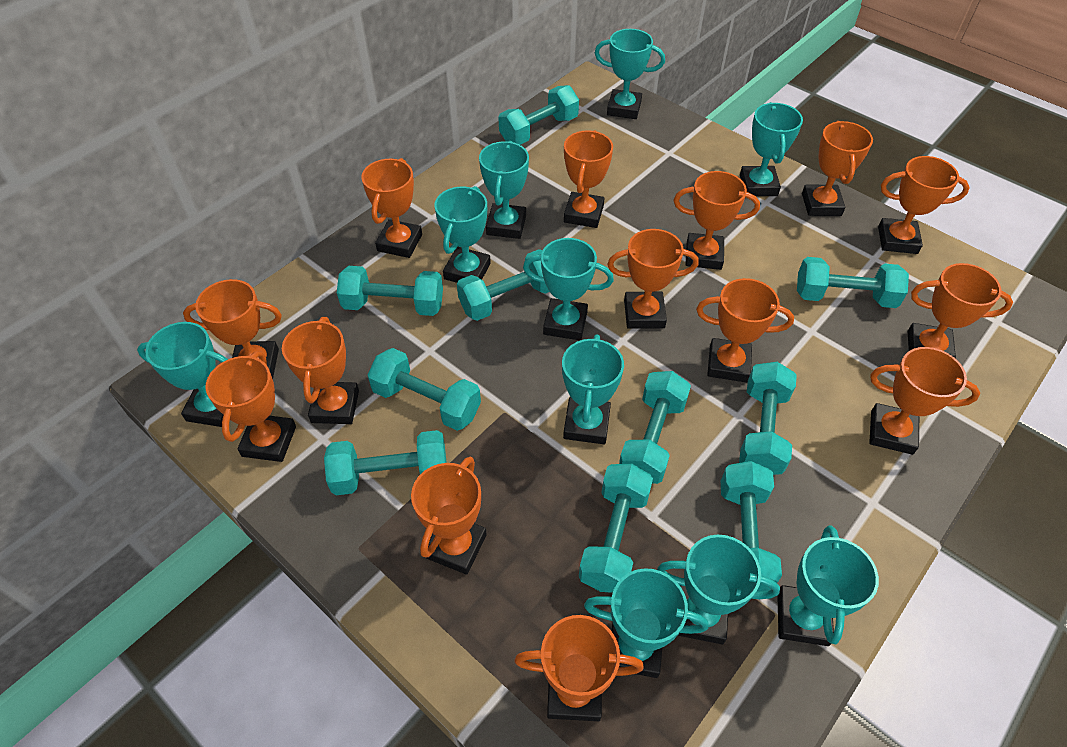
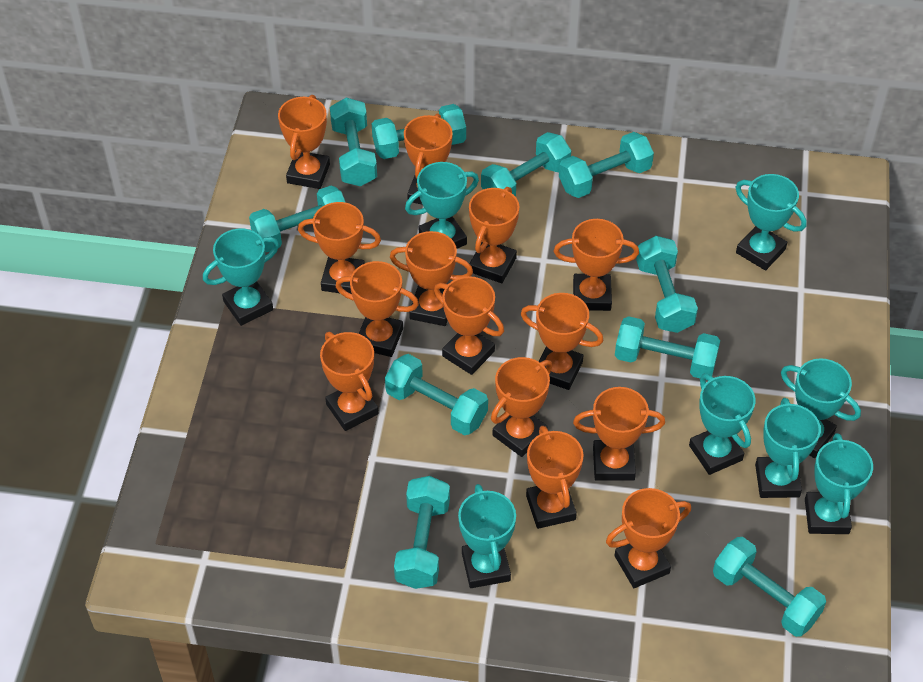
turquoise trophy: 10 -> 8

